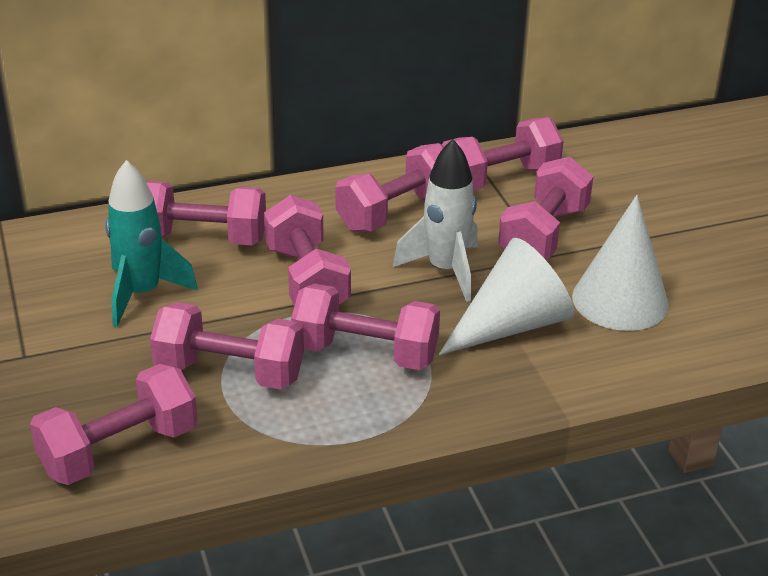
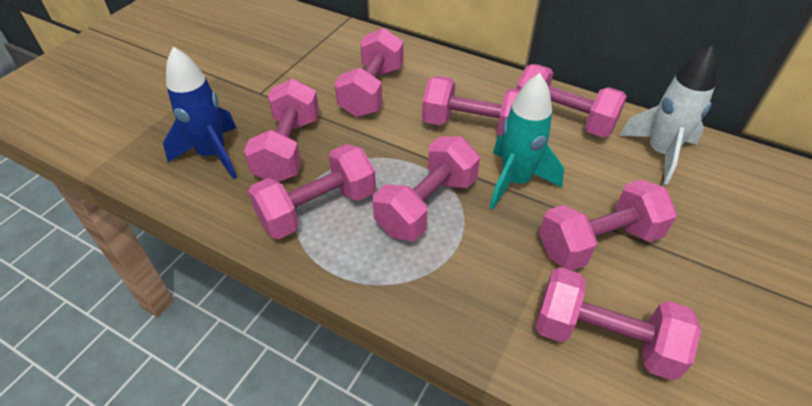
blue rocket: 0 -> 1
white cone: 2 -> 0

